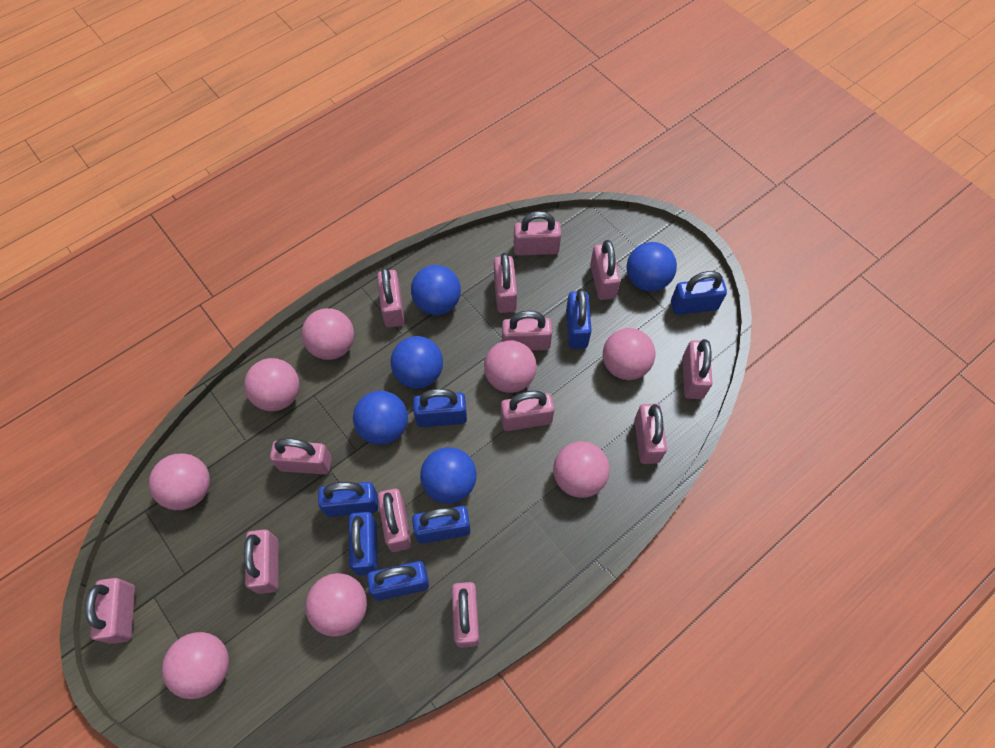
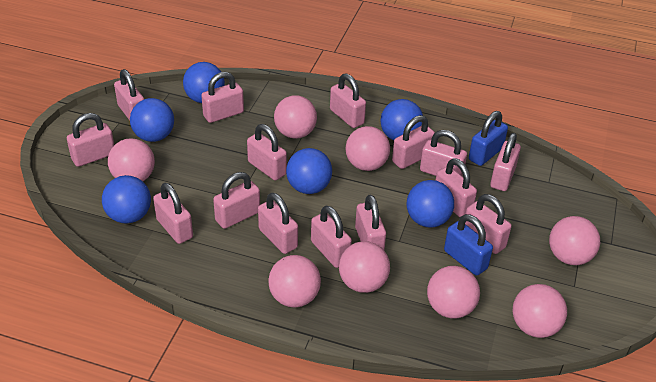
blue ball: 5 -> 6
blue padlock: 7 -> 2
pink padlock: 13 -> 15

